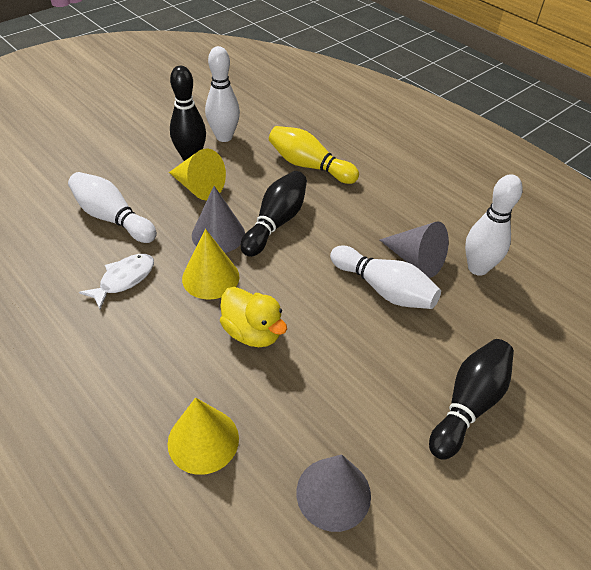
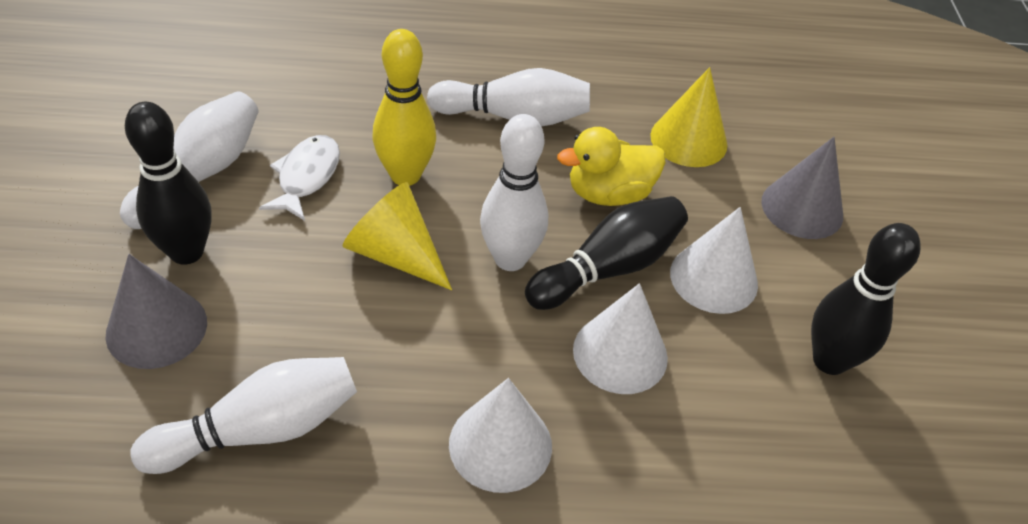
grey cone: 3 -> 2
white cone: 0 -> 3
yellow cone: 3 -> 2

